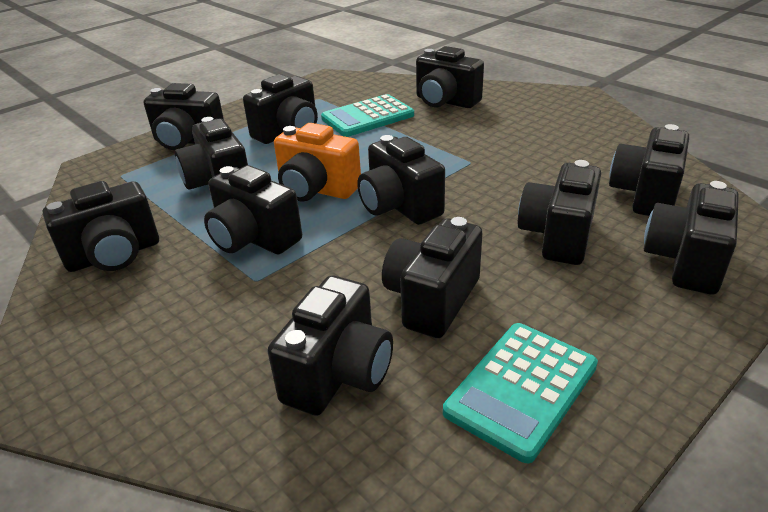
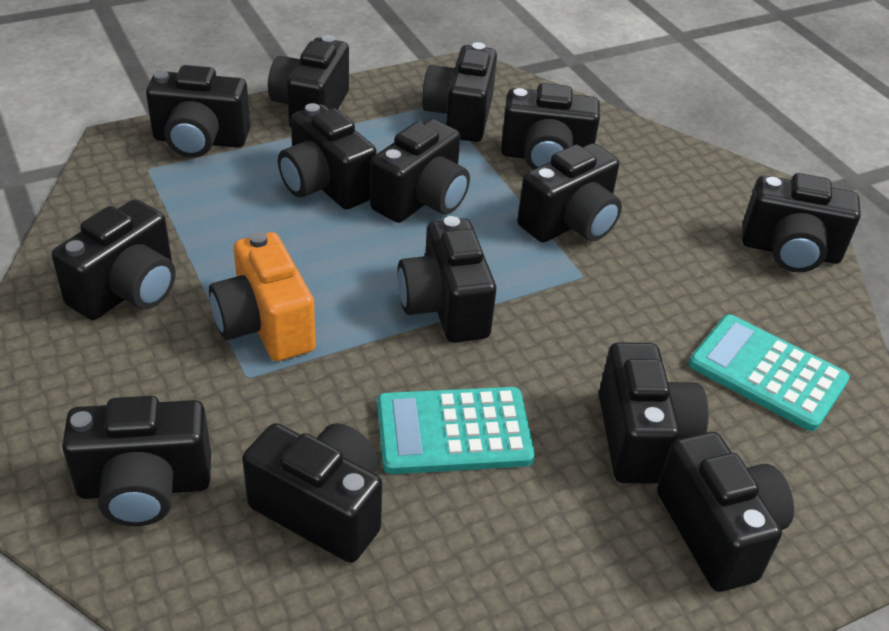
black camera: 12 -> 14

